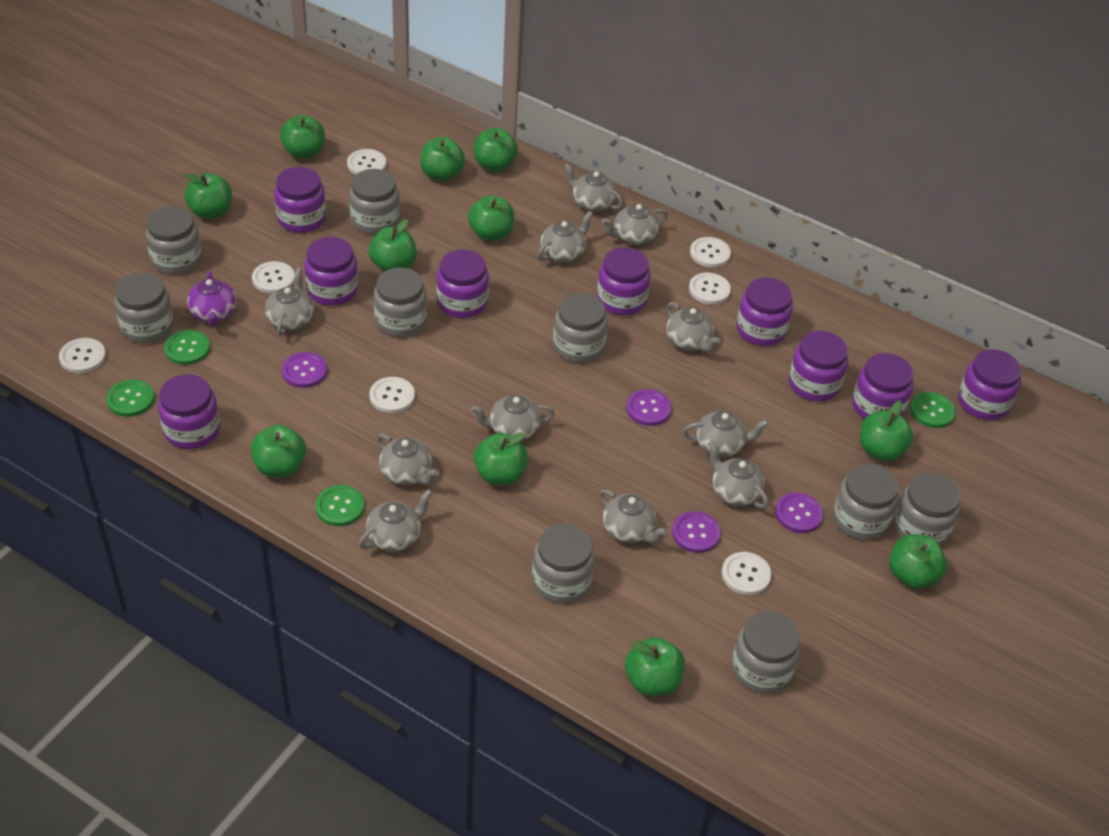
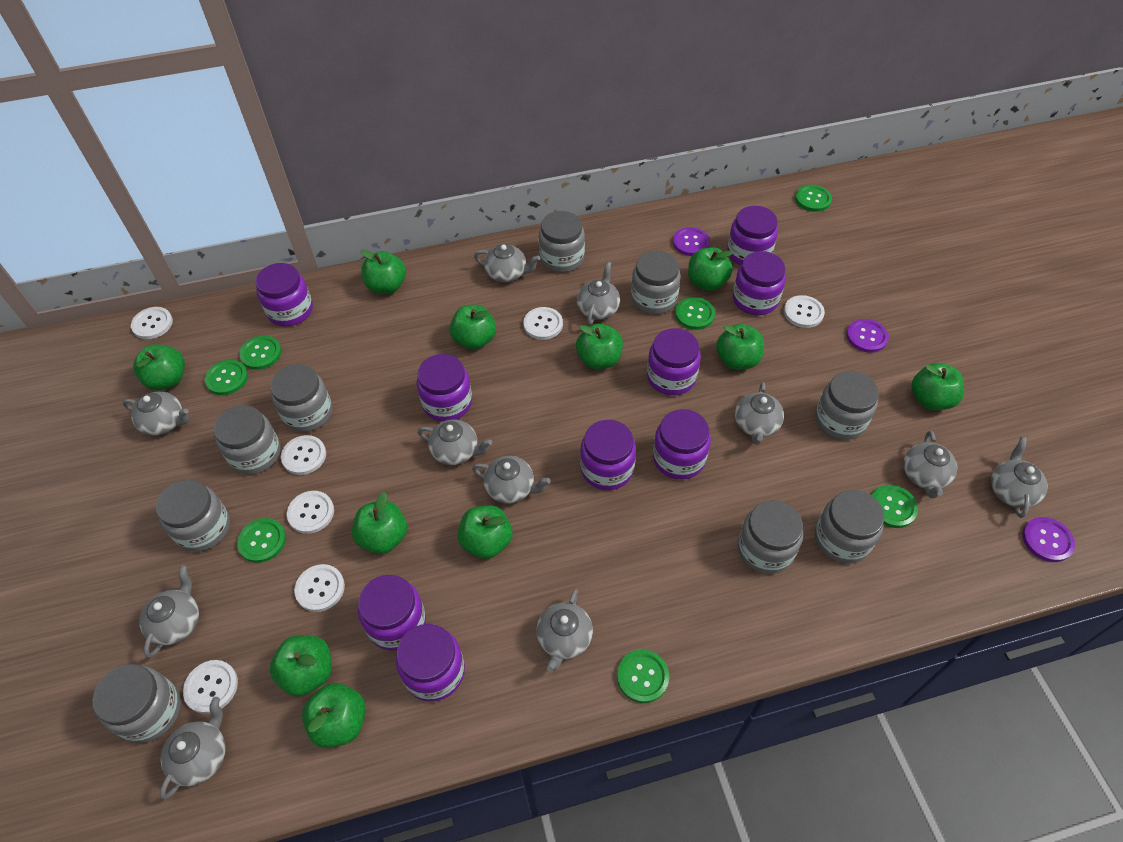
green button: 4 -> 7
purple button: 4 -> 3
purple teapot: 1 -> 0

